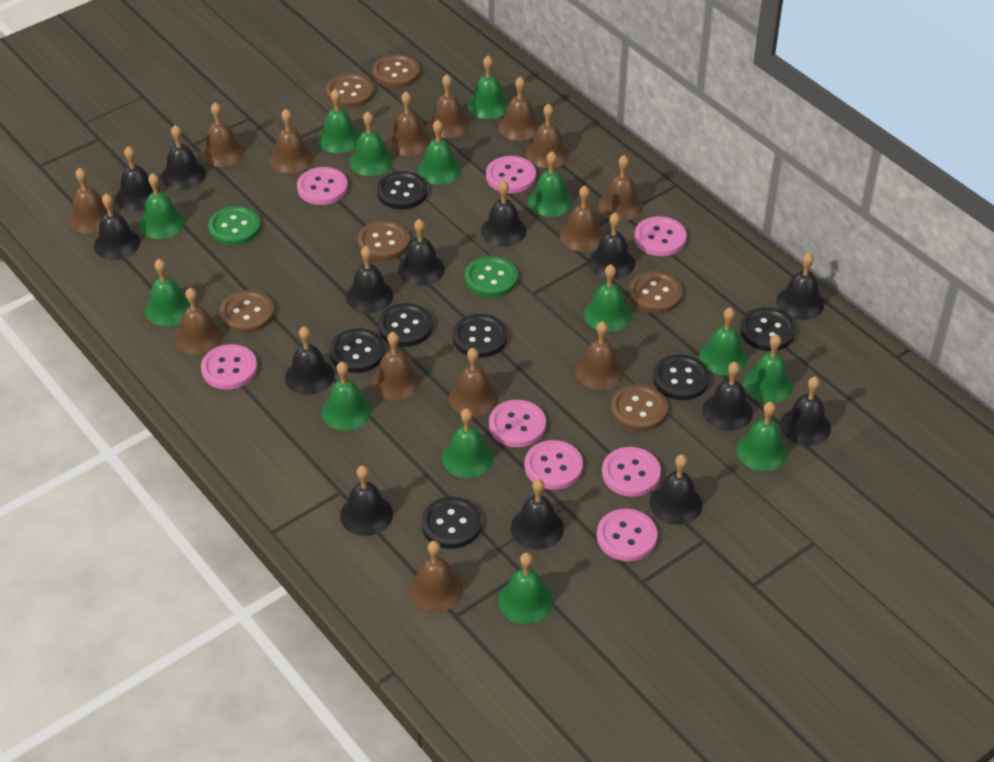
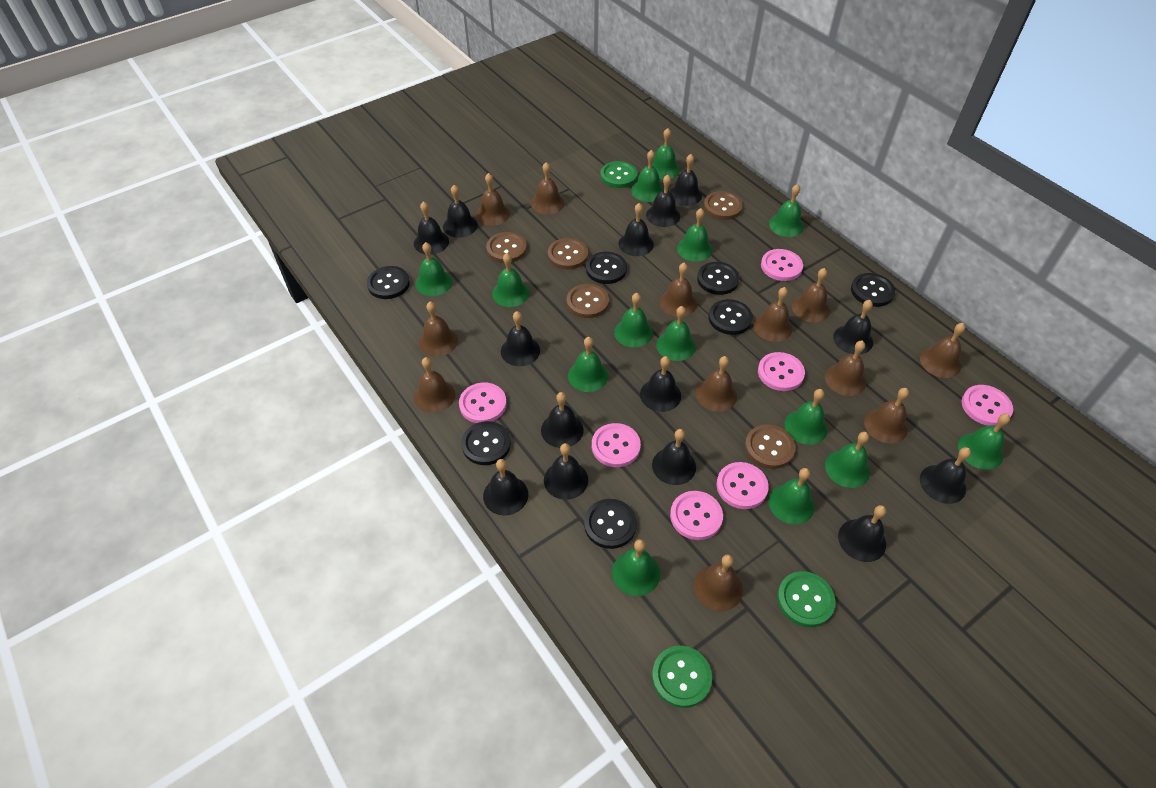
brown bell: 14 -> 12
brown button: 6 -> 5
green button: 2 -> 3
pink button: 8 -> 7

